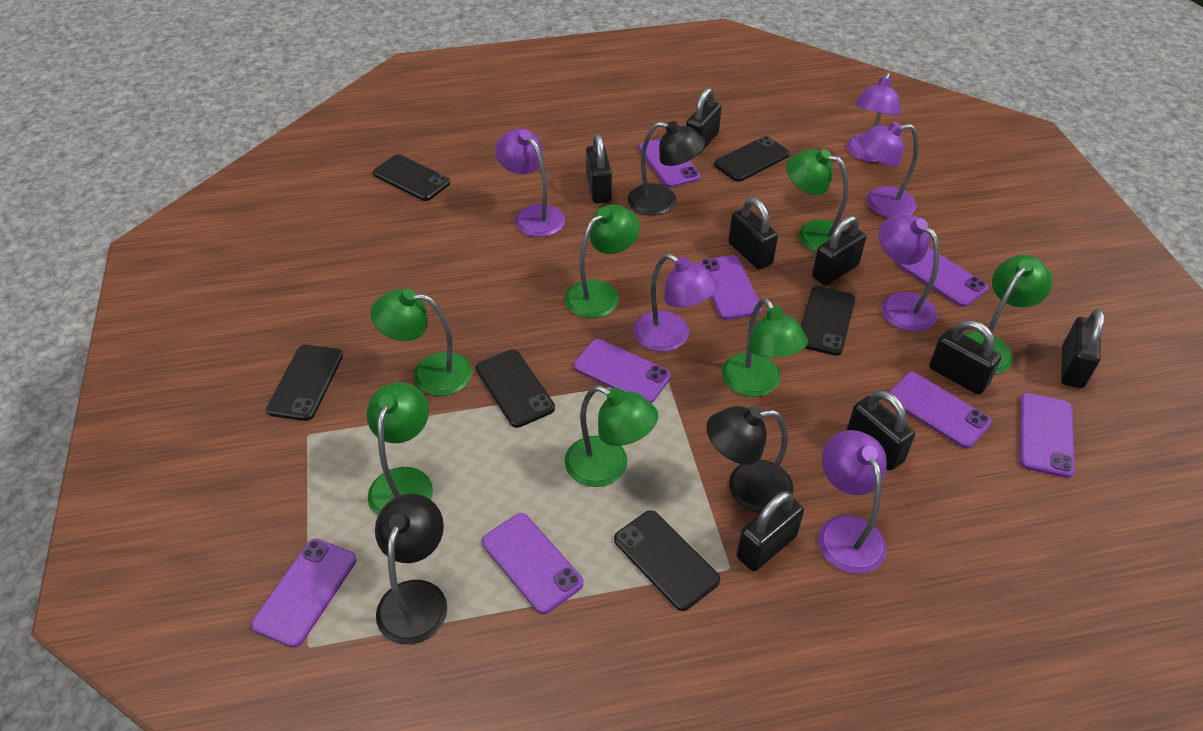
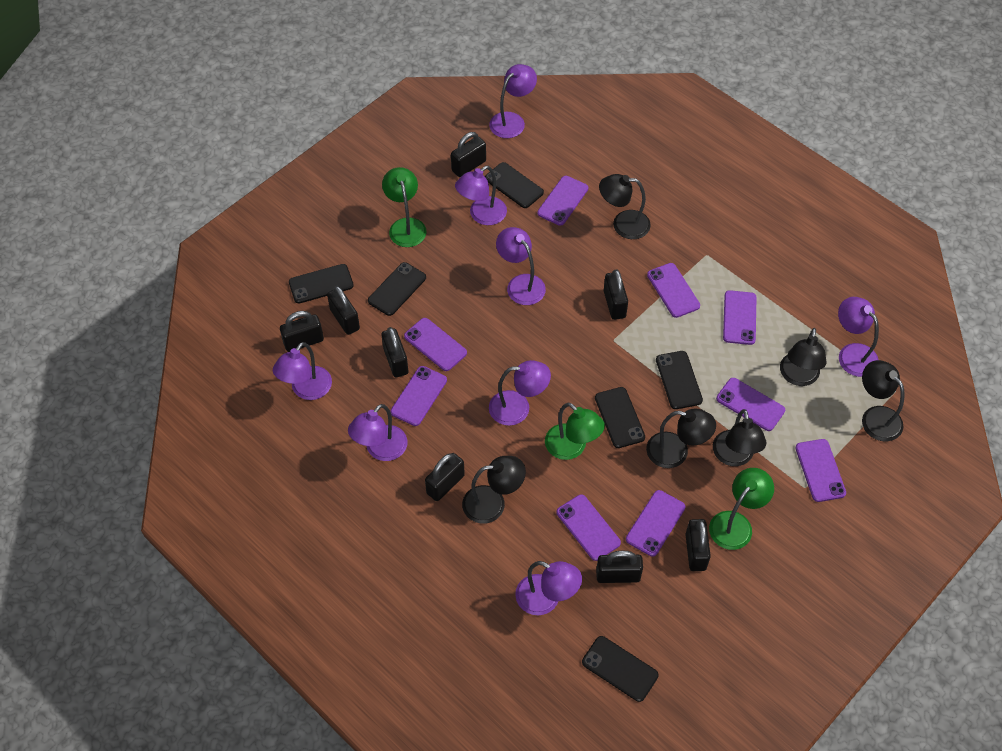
black lamp: 3 -> 6
green lamp: 7 -> 3
purple lamp: 6 -> 8
purple phone: 8 -> 9

